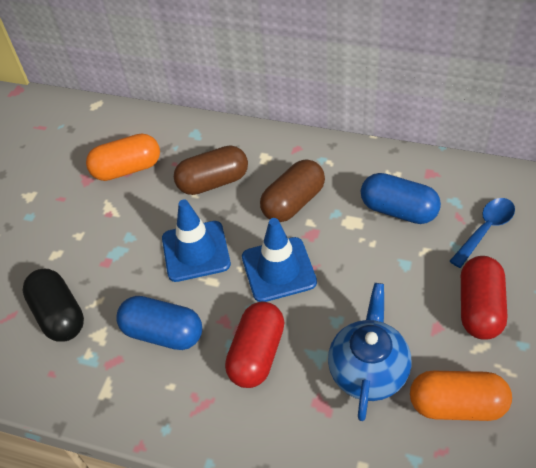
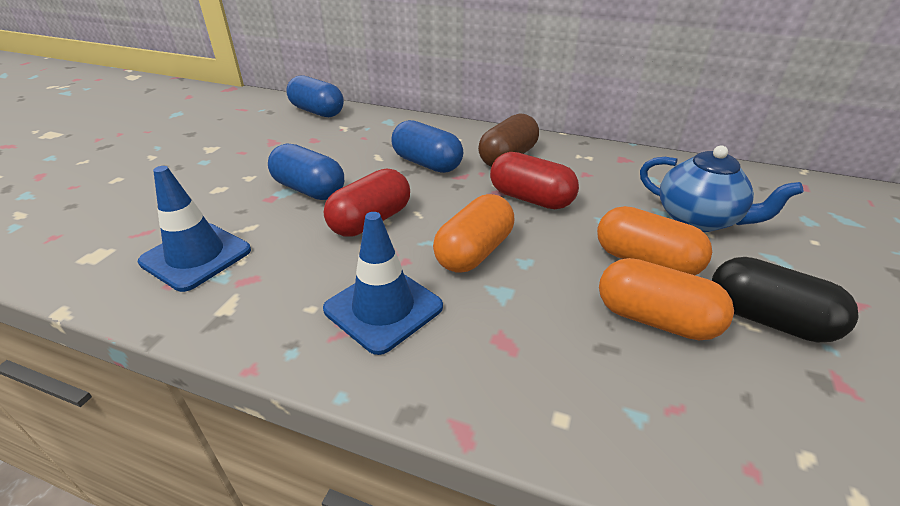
blue capsule: 2 -> 3
blue spoon: 1 -> 0
brown capsule: 2 -> 1
orange capsule: 2 -> 3

